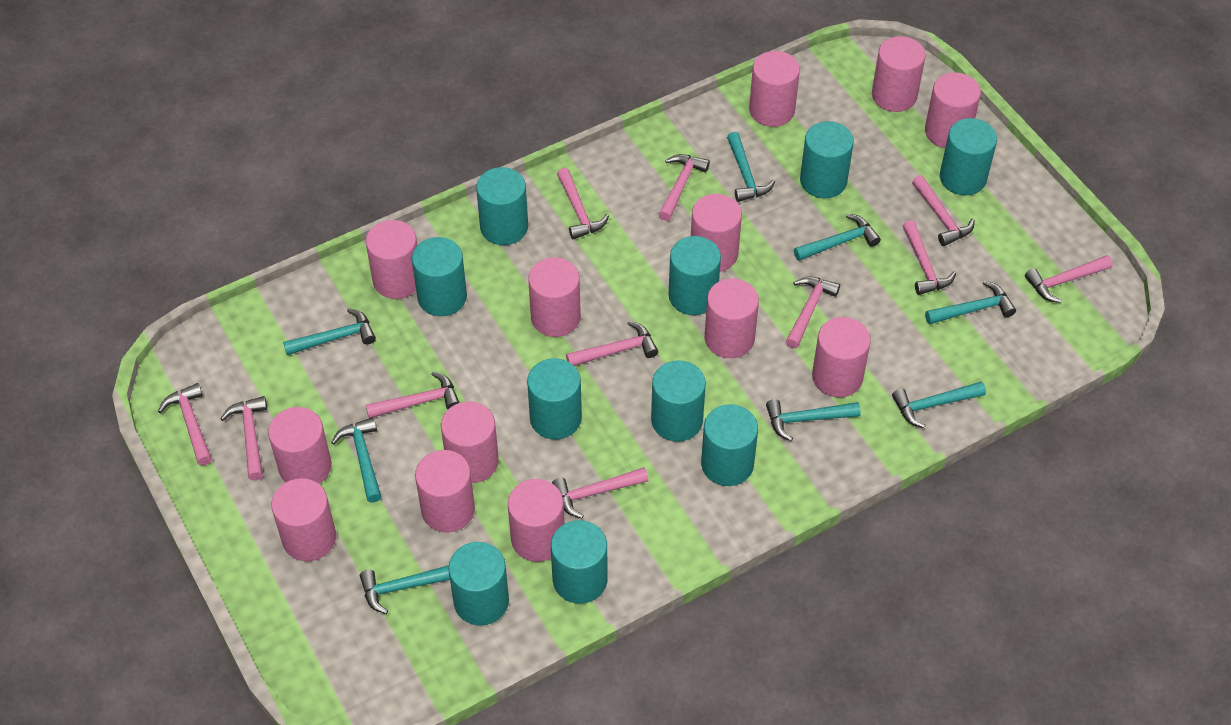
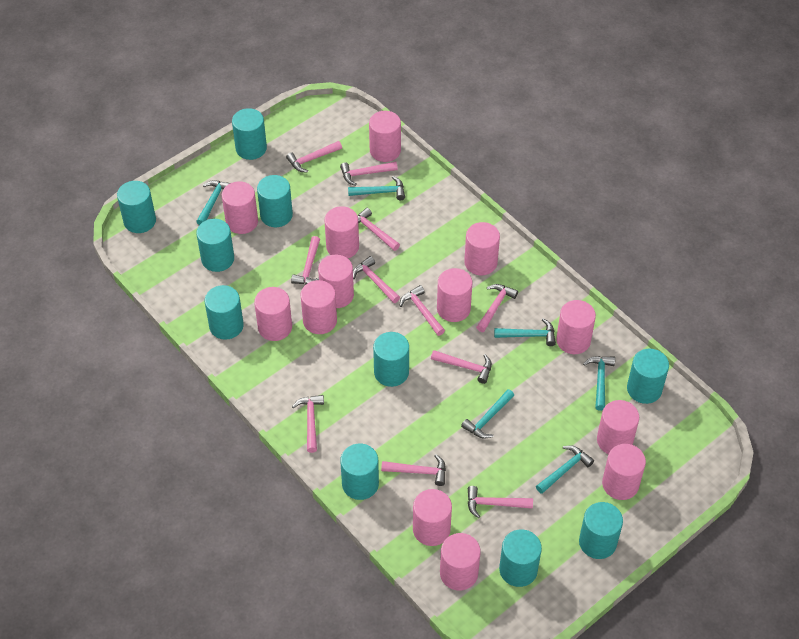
turquoise hammer: 8 -> 6

